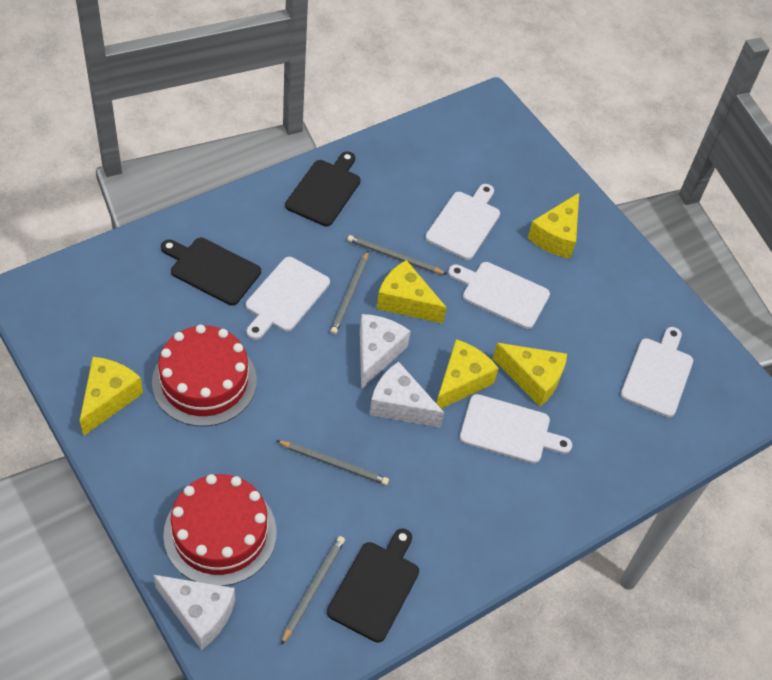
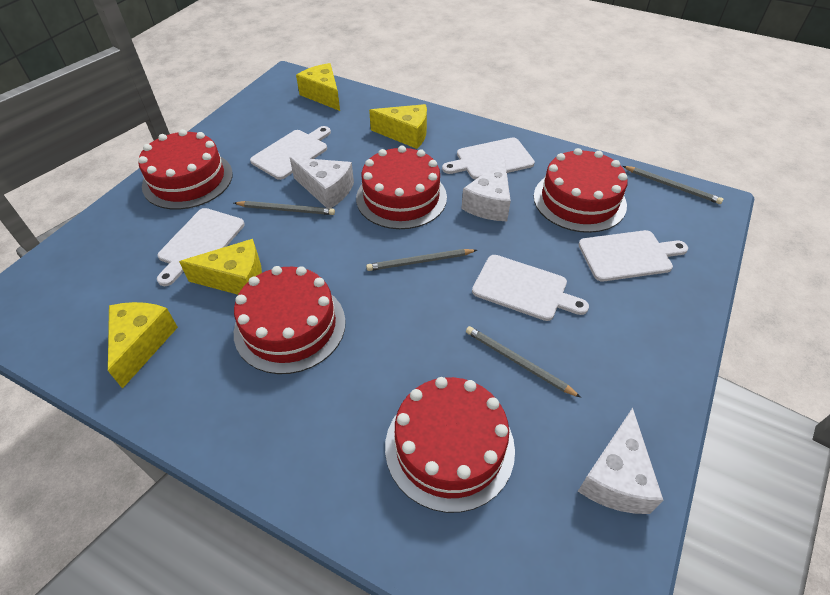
black cutting board: 3 -> 0
red cake: 2 -> 5
yellow cheese: 5 -> 4

